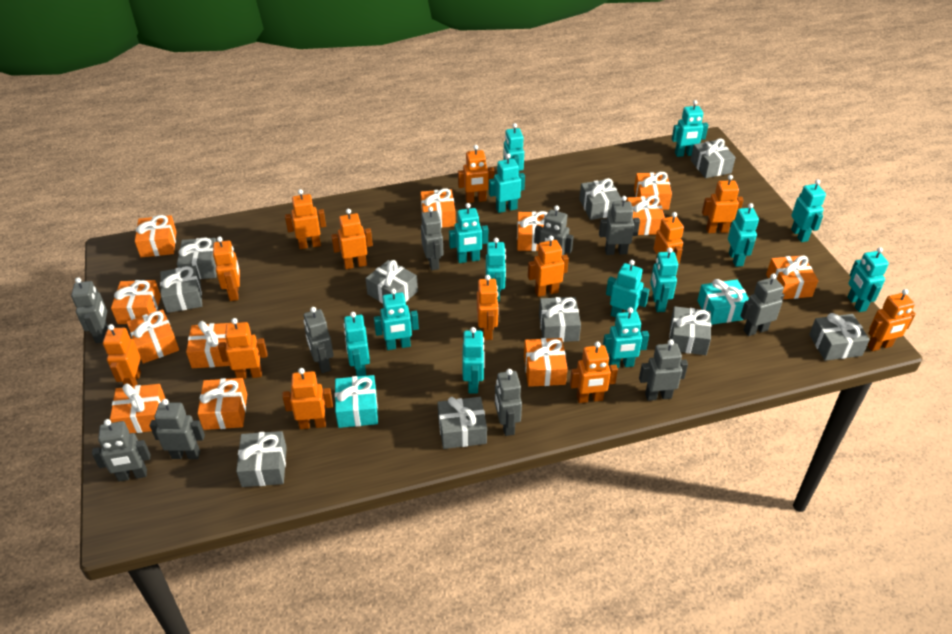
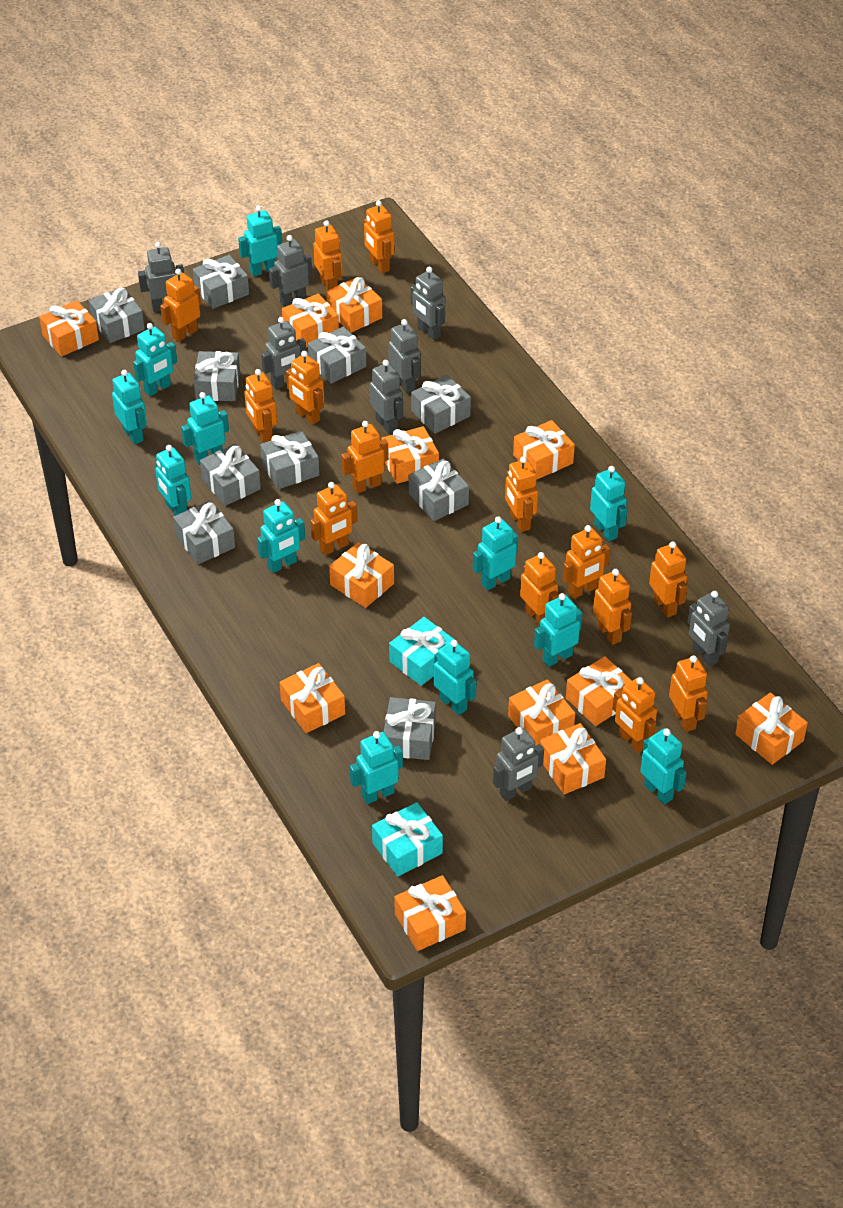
grey robot: 10 -> 8
orange robot: 13 -> 14
turquoise robot: 14 -> 12

